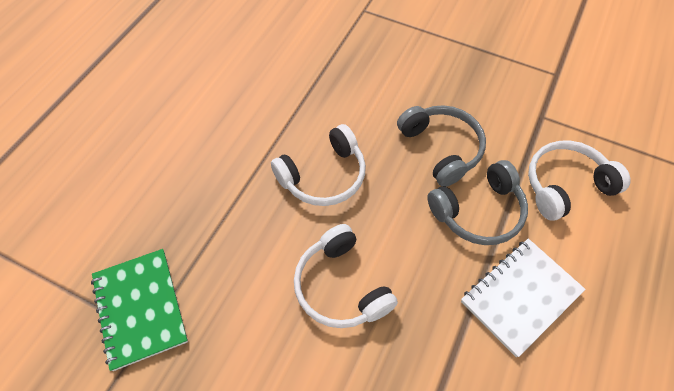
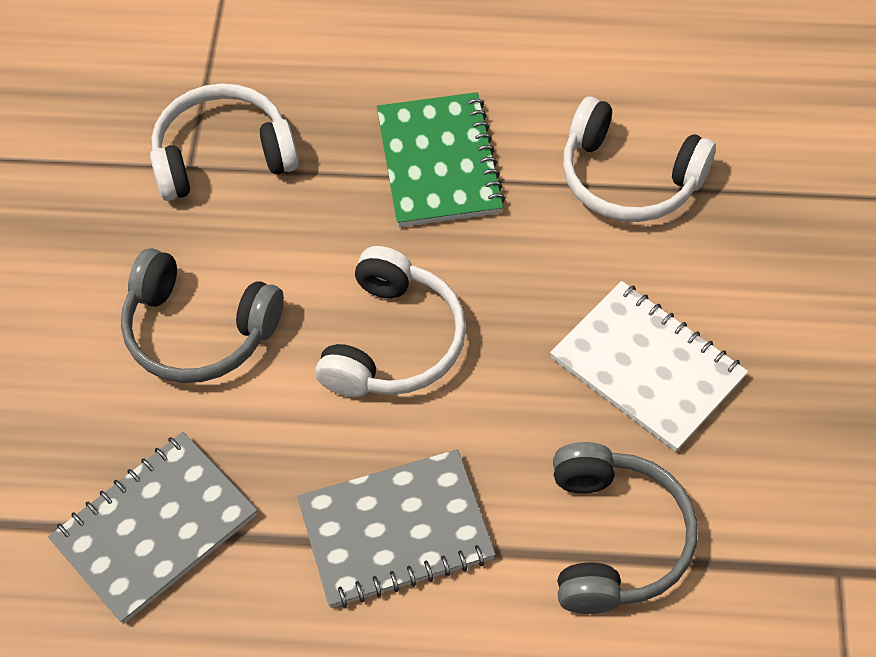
grey notebook: 0 -> 2

